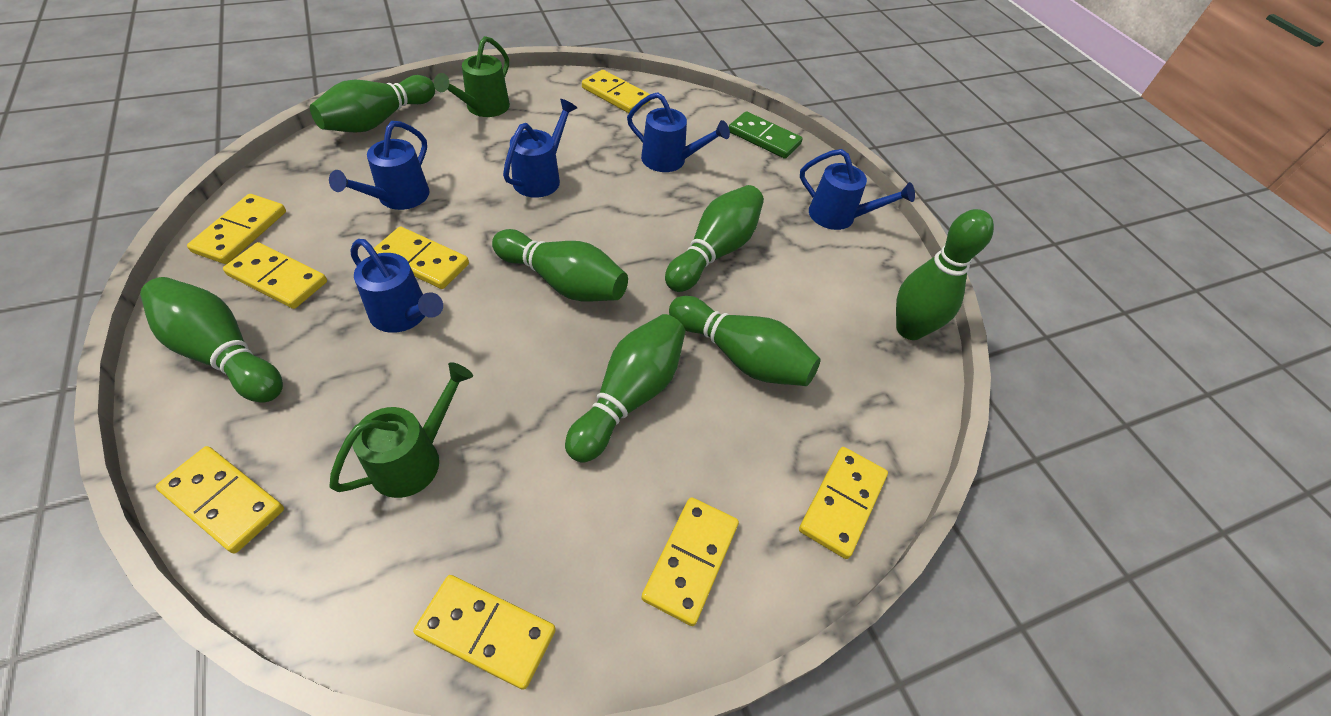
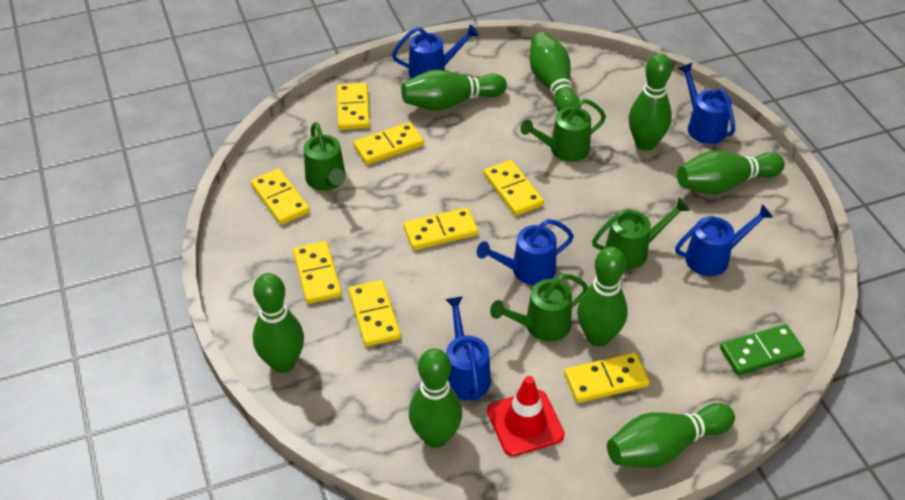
green bowling pin: 7 -> 8
green watering can: 2 -> 4
red traffic cone: 0 -> 1

